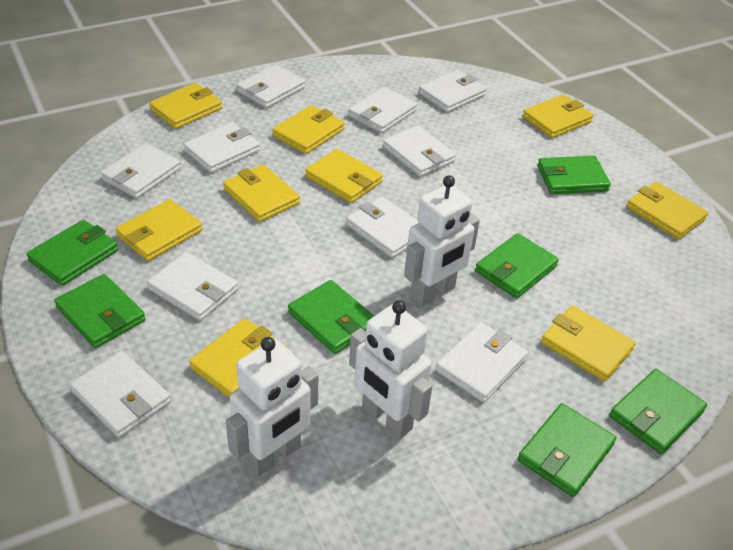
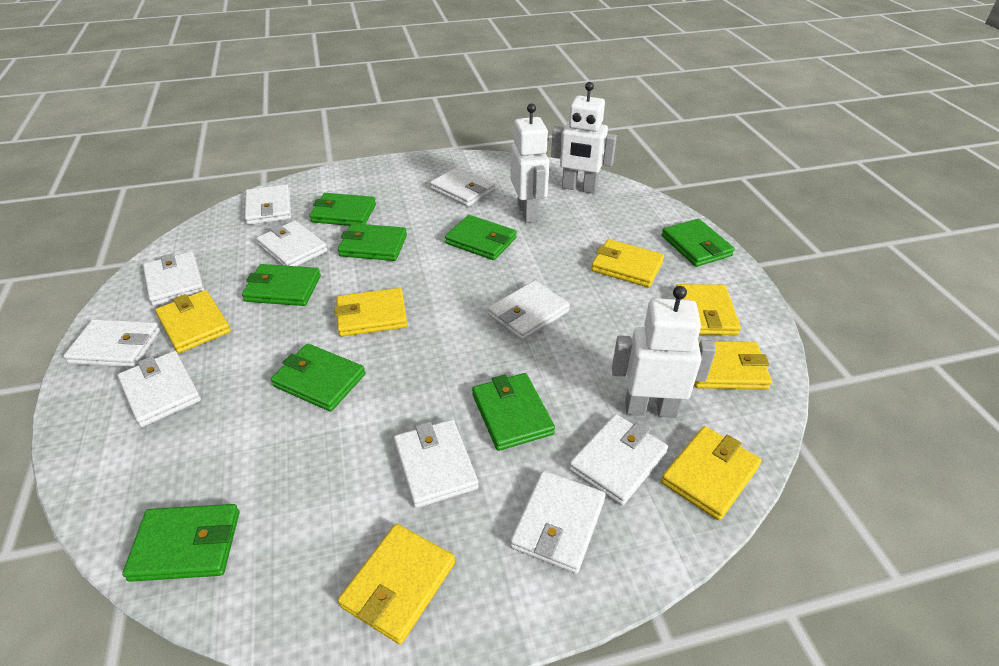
green wallet: 7 -> 8
yellow wallet: 9 -> 7

